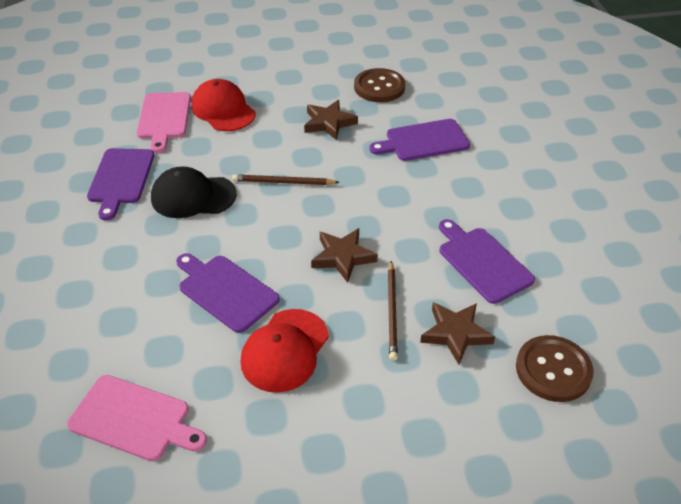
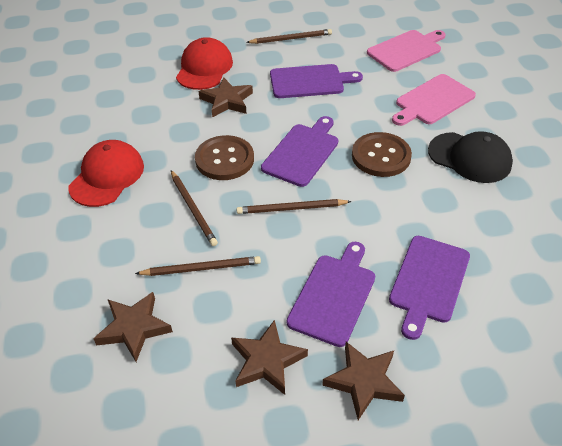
brown pencil: 2 -> 4
brown star: 3 -> 4

